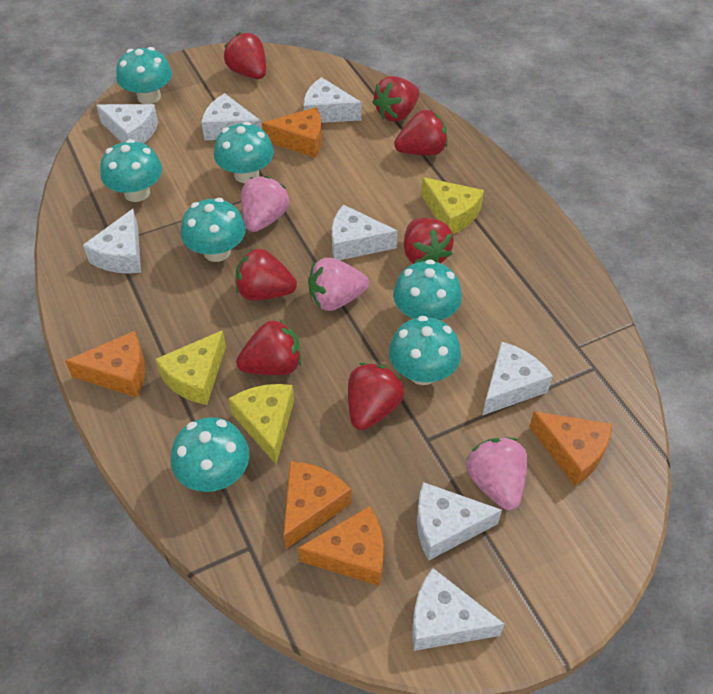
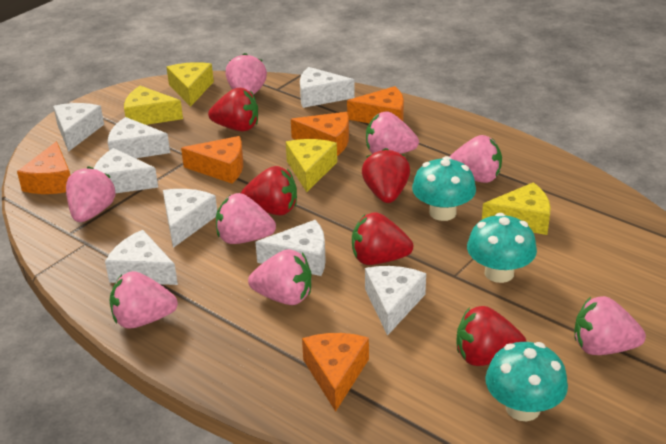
pink strawberry: 3 -> 8
red strawberry: 7 -> 5
turquoise mushroom: 7 -> 3
yellow cheese: 3 -> 4

